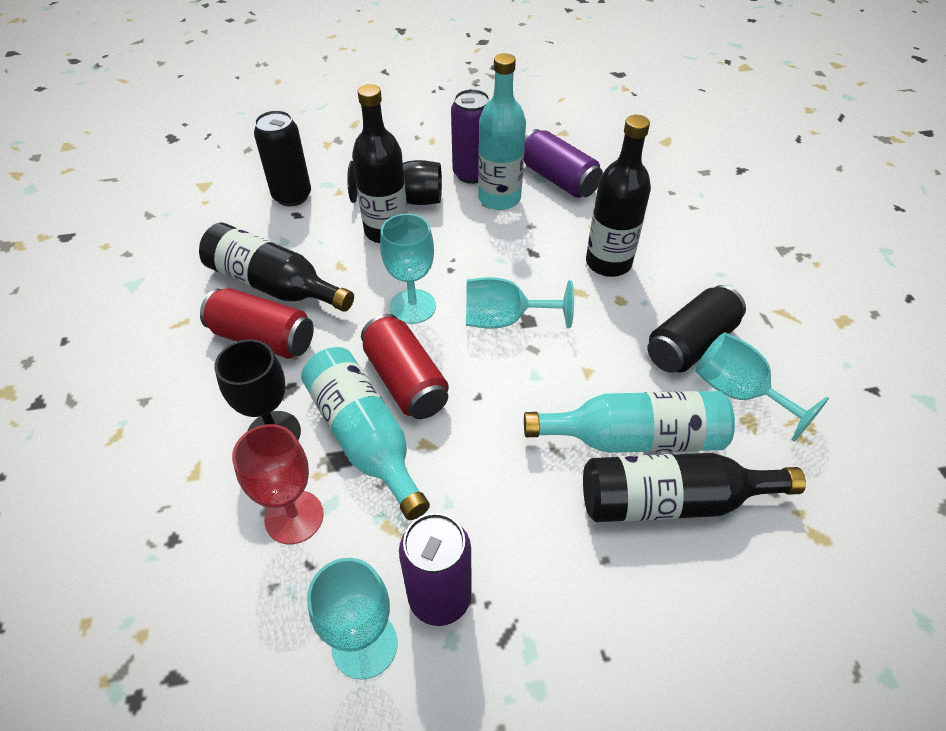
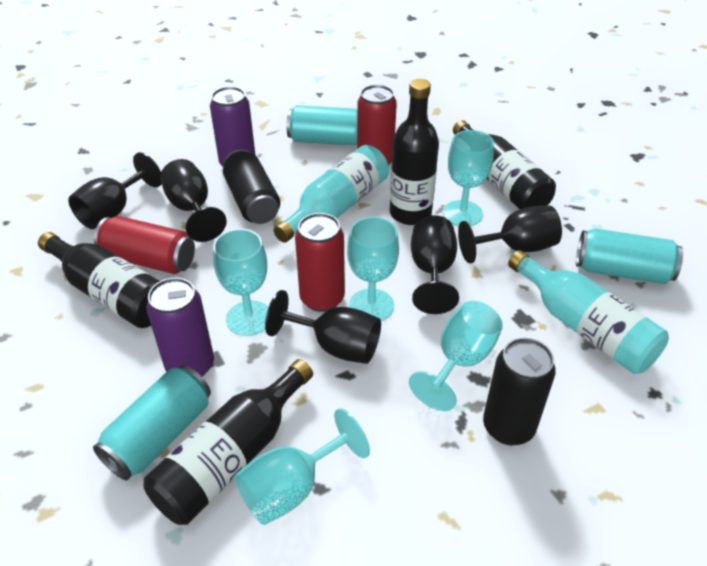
black goblet: 2 -> 5
purple can: 3 -> 2
red can: 2 -> 3
red goblet: 1 -> 0
turquoise bottle: 3 -> 2
turquoise can: 0 -> 3
turquoise goblet: 4 -> 5

